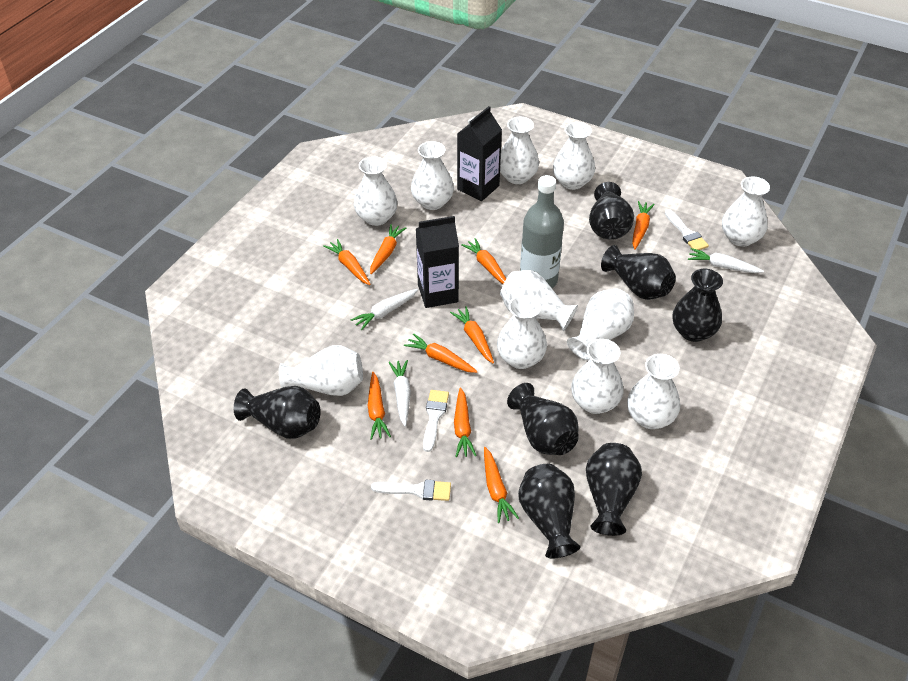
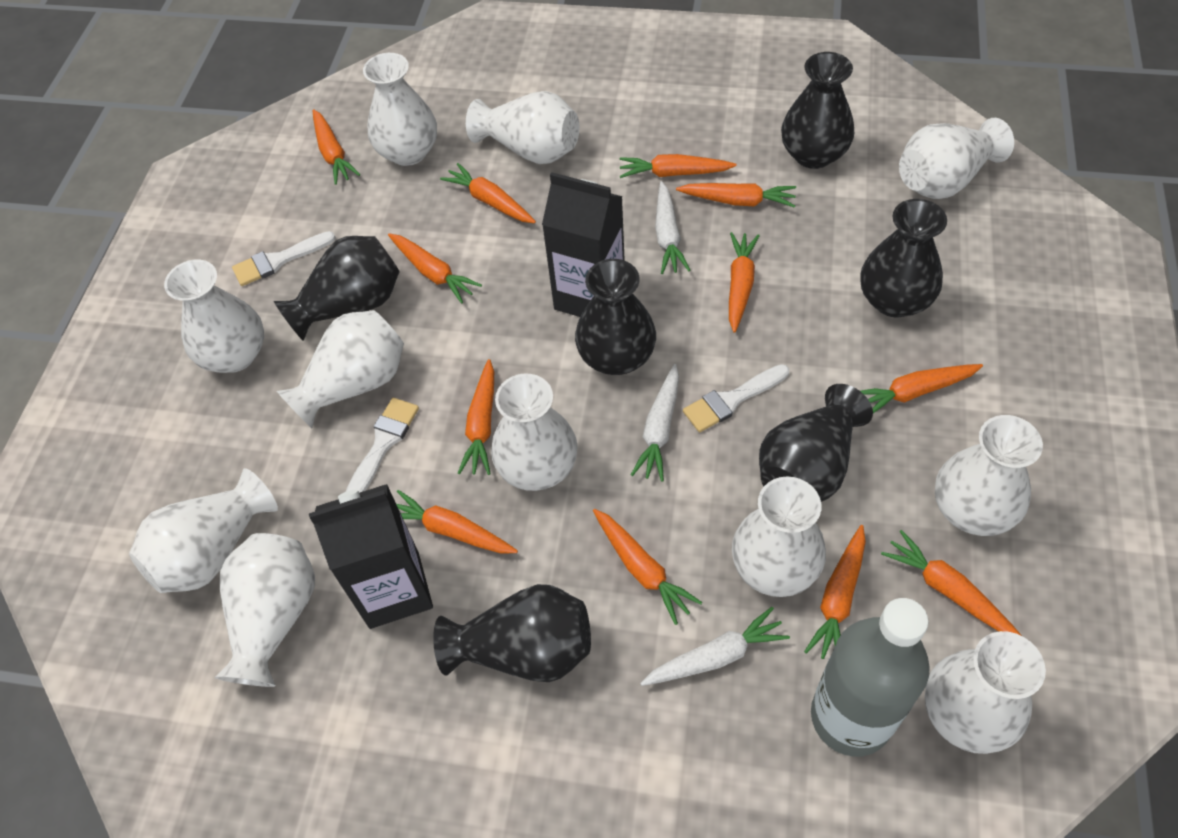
black vase: 7 -> 6
orange carrot: 9 -> 12

